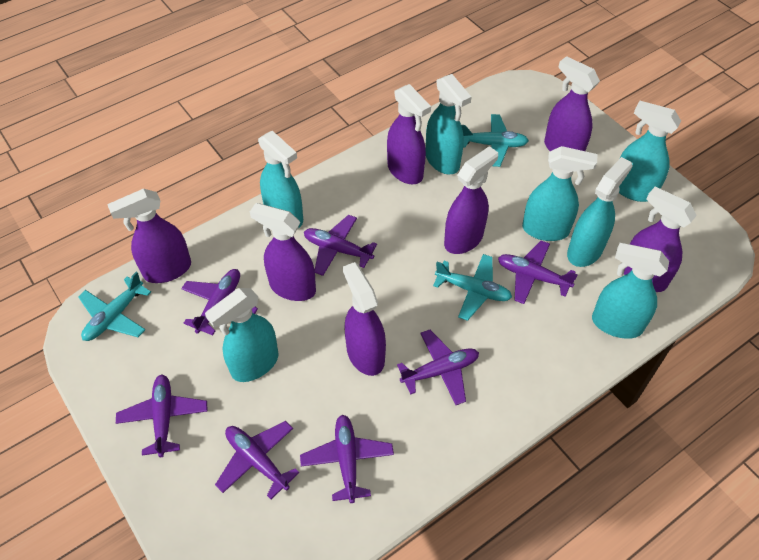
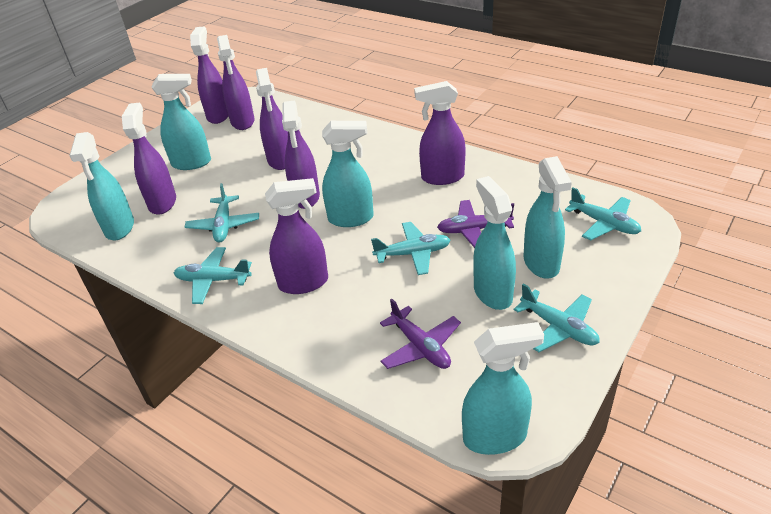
purple plane: 7 -> 2
turquoise plane: 3 -> 5
turquoise spray bottle: 7 -> 6

